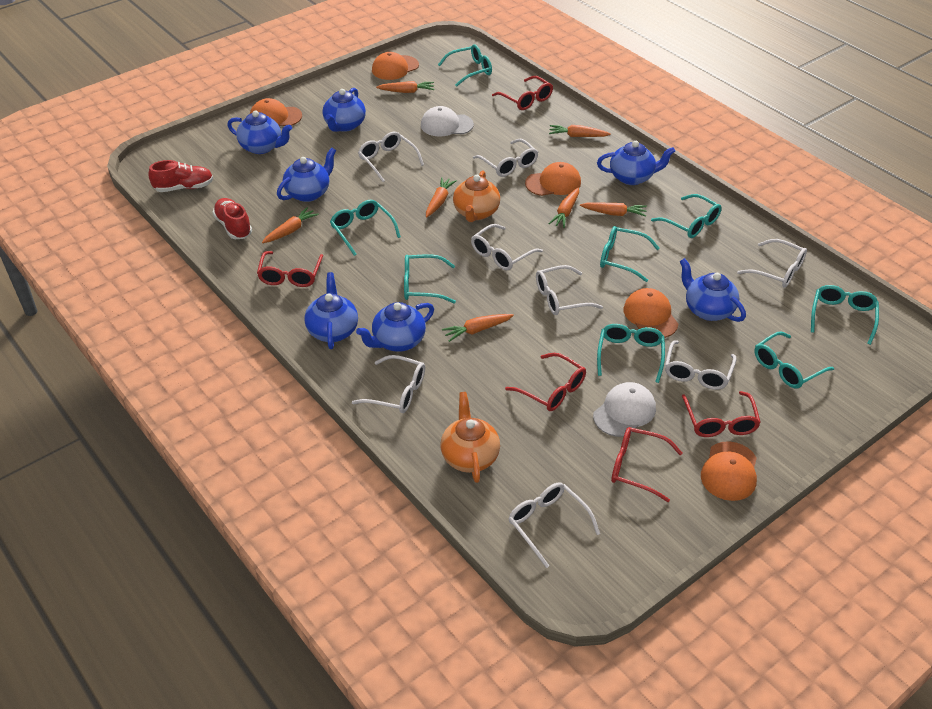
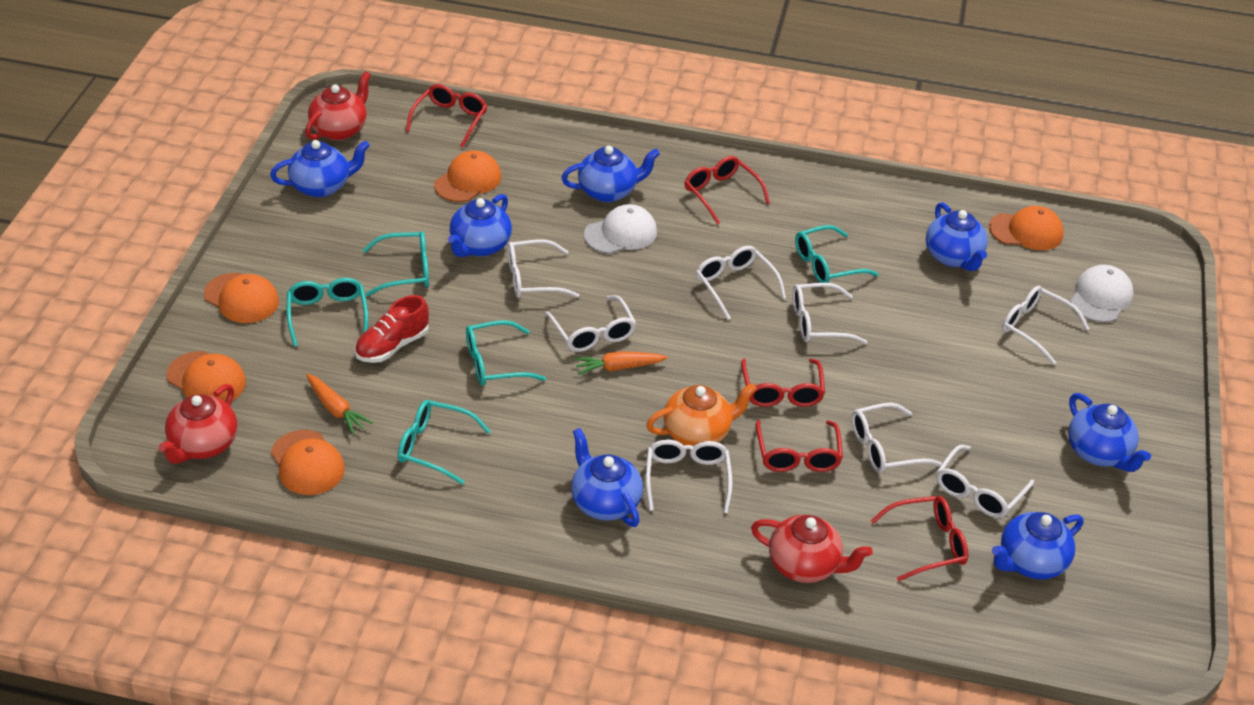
orange carrot: 7 -> 2
orange teapot: 2 -> 1
red shoe: 2 -> 1
red teapot: 0 -> 3
turquoise glasses: 8 -> 5

